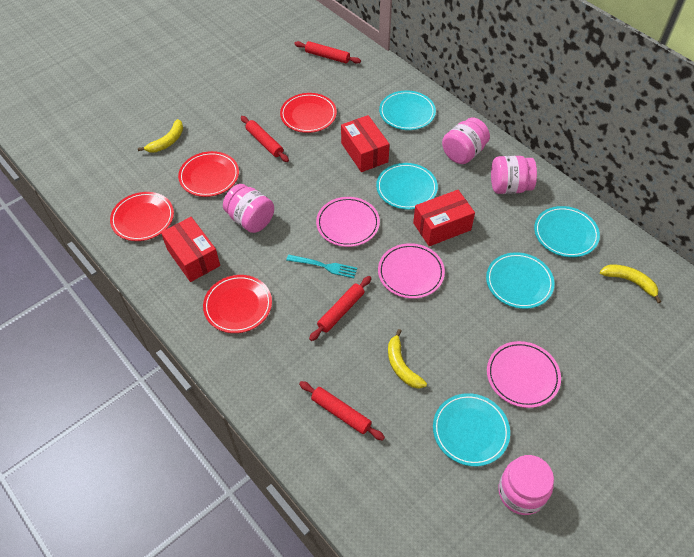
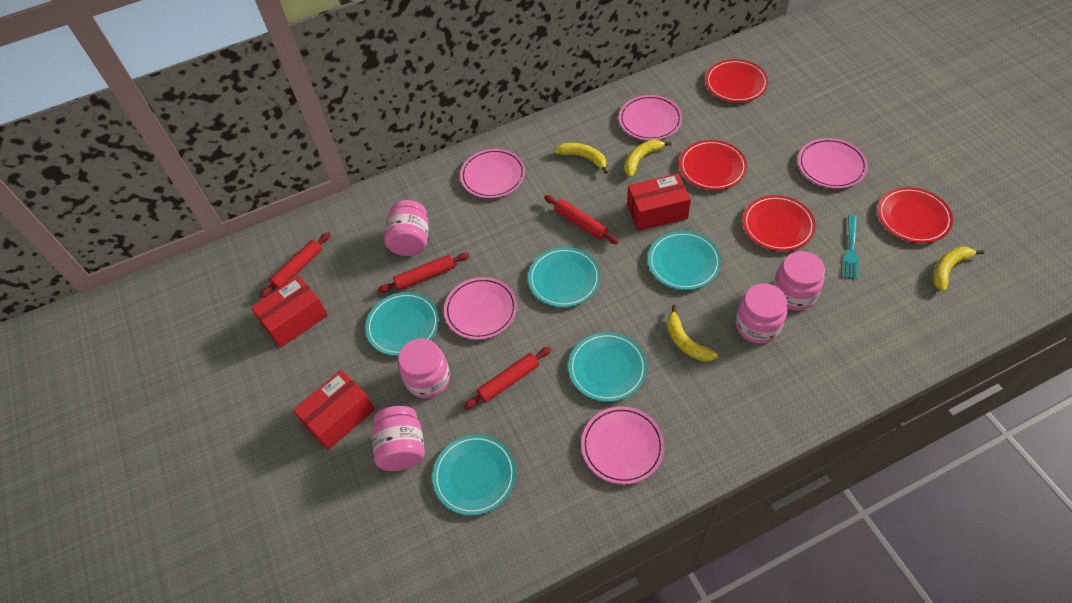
pink jar: 4 -> 5
pink plate: 3 -> 5
yellow banana: 3 -> 4

